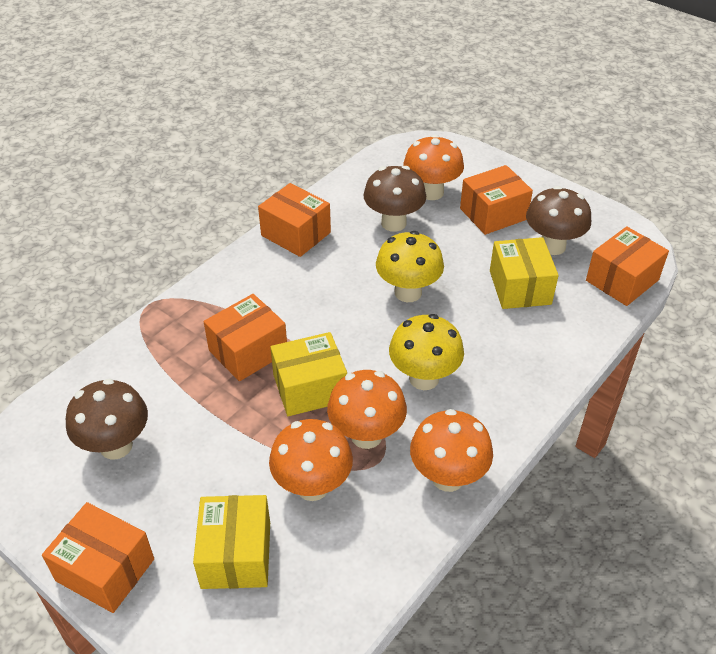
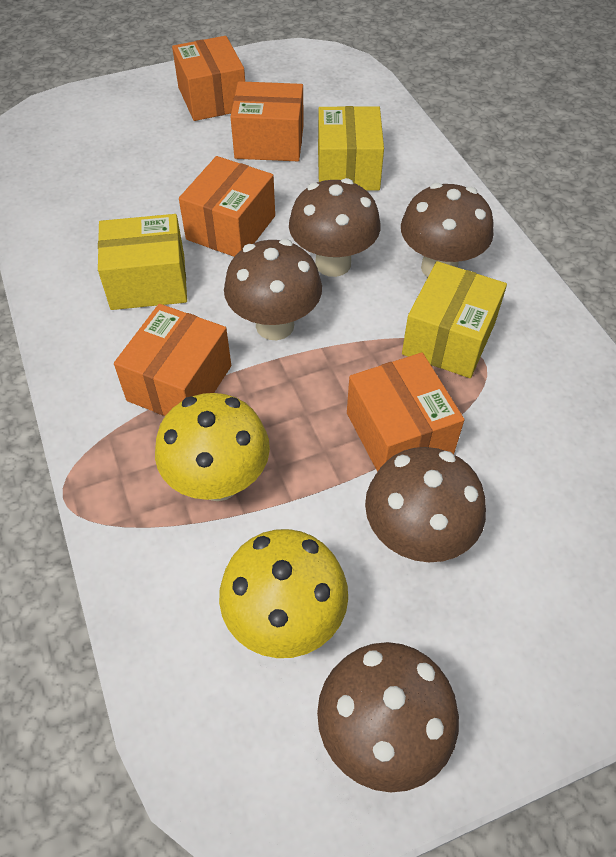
brown mushroom: 3 -> 5
orange mushroom: 4 -> 0

